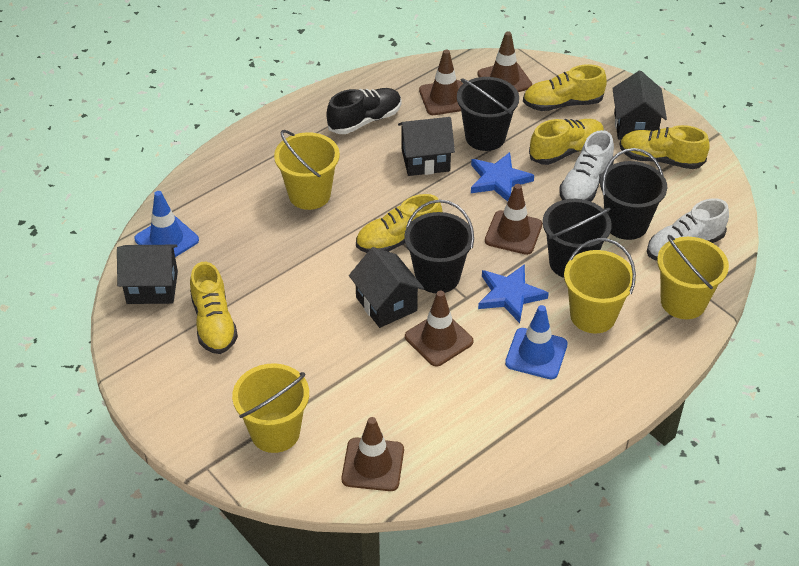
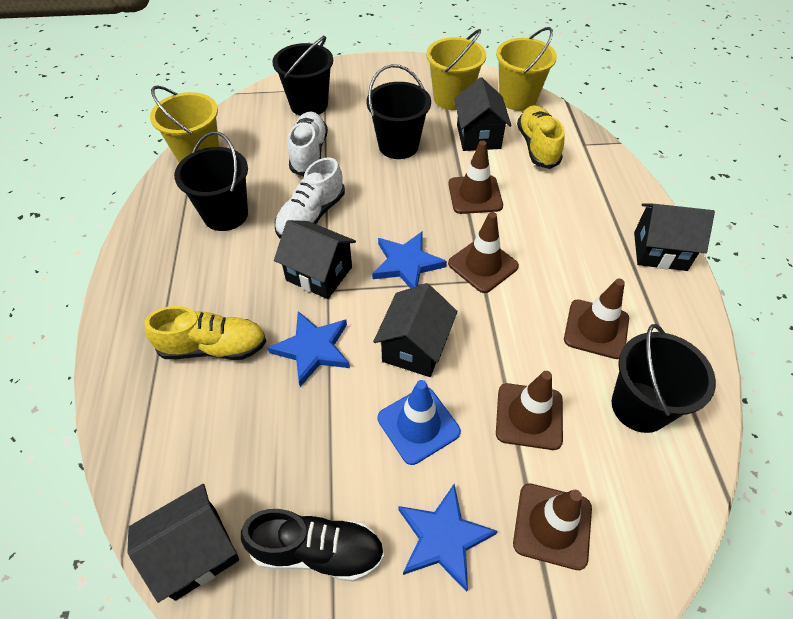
black house: 4 -> 5
blue star: 2 -> 3
blue traffic cone: 2 -> 1
yellow bucket: 4 -> 3
yellow shoe: 5 -> 2

